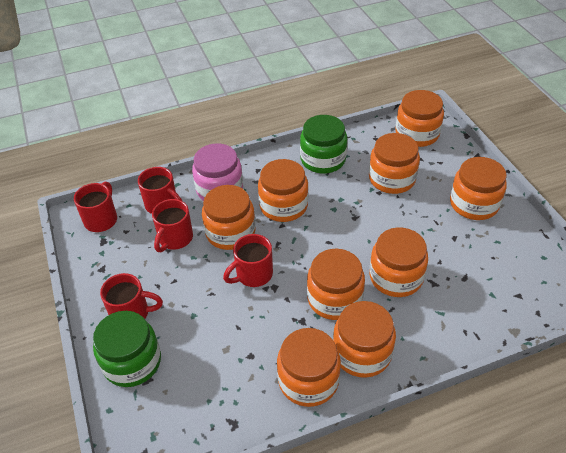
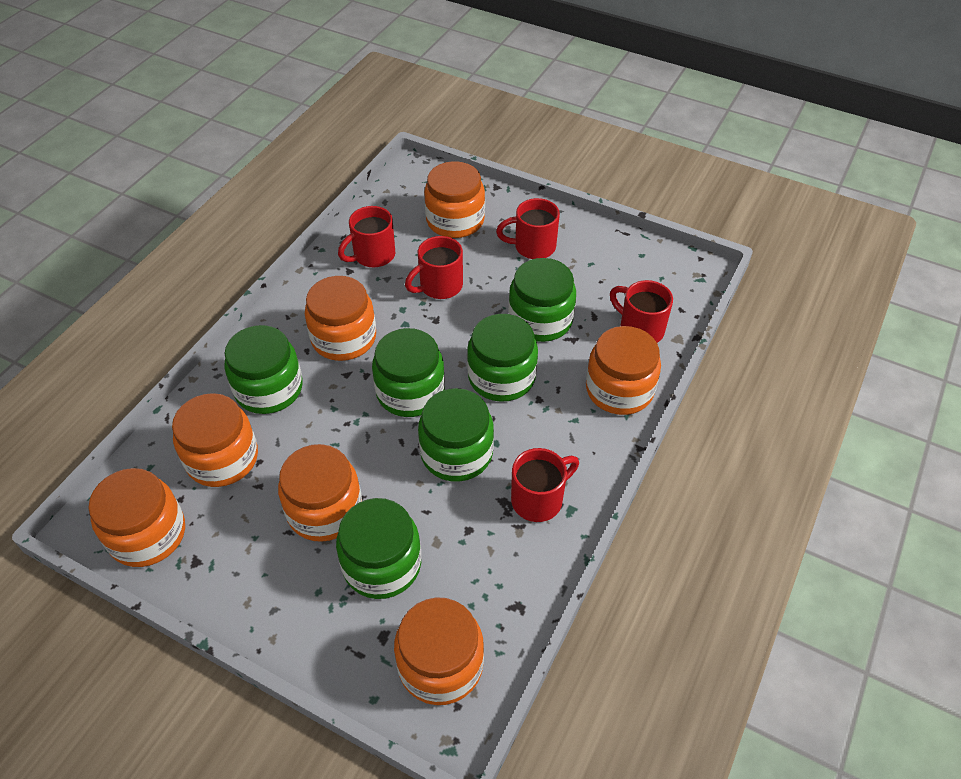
green jar: 2 -> 6
orange jar: 9 -> 7
pink jar: 1 -> 0

